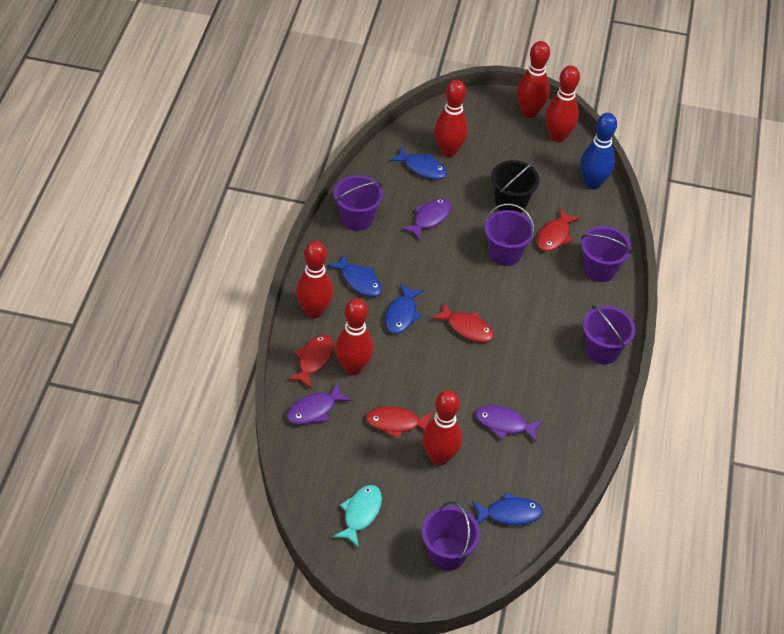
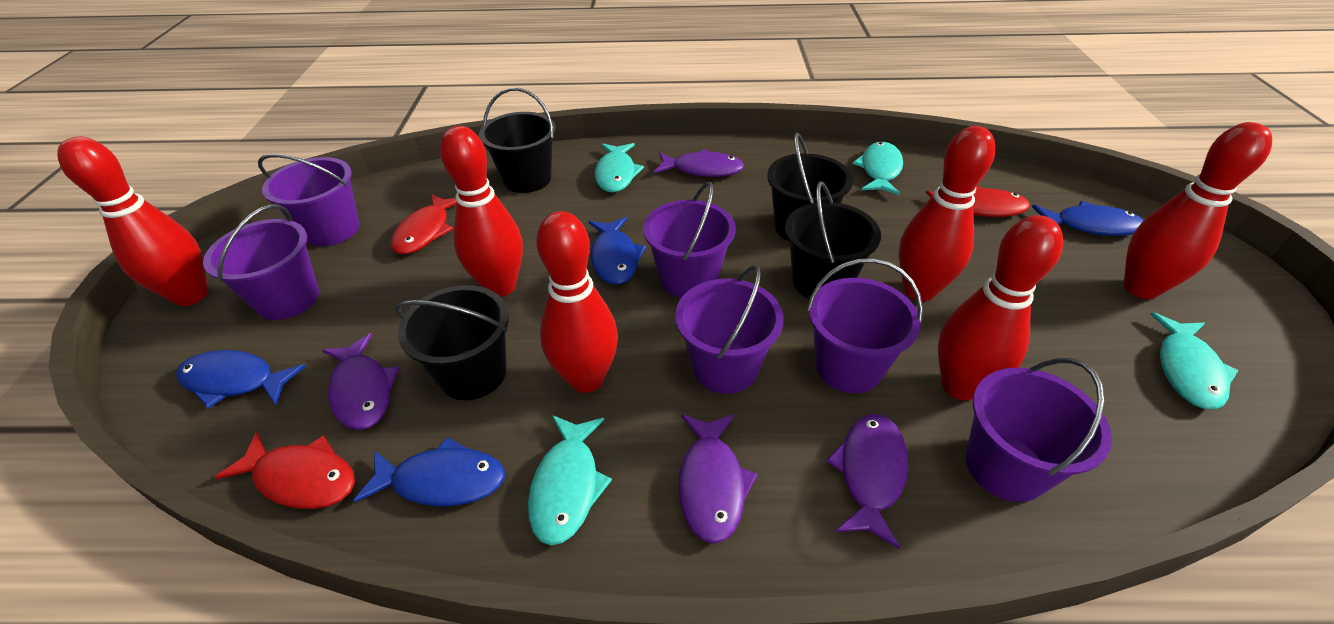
black bucket: 1 -> 4
blue bowling pin: 1 -> 0
purple bucket: 5 -> 6
purple fish: 3 -> 4
red fish: 4 -> 3
turquoise fish: 1 -> 4

